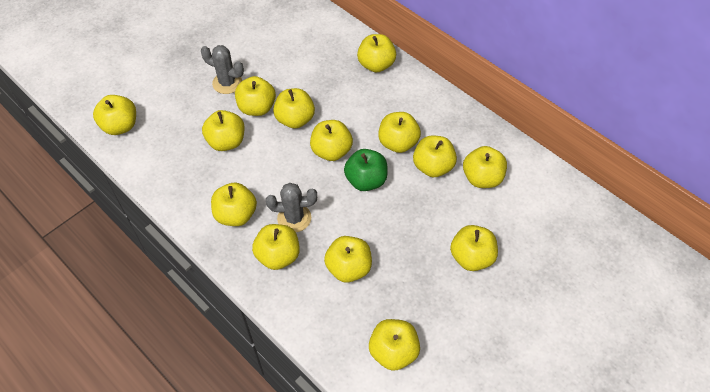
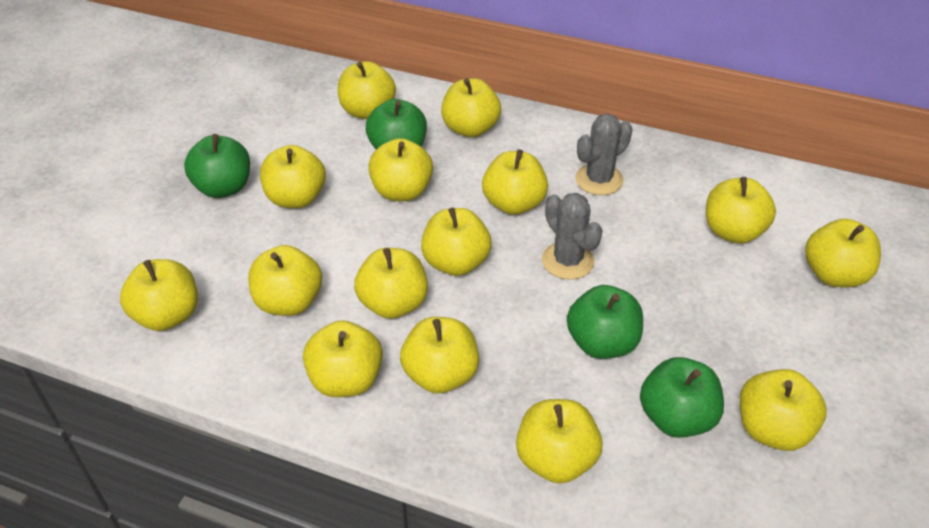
green apple: 1 -> 4
yellow apple: 14 -> 15

